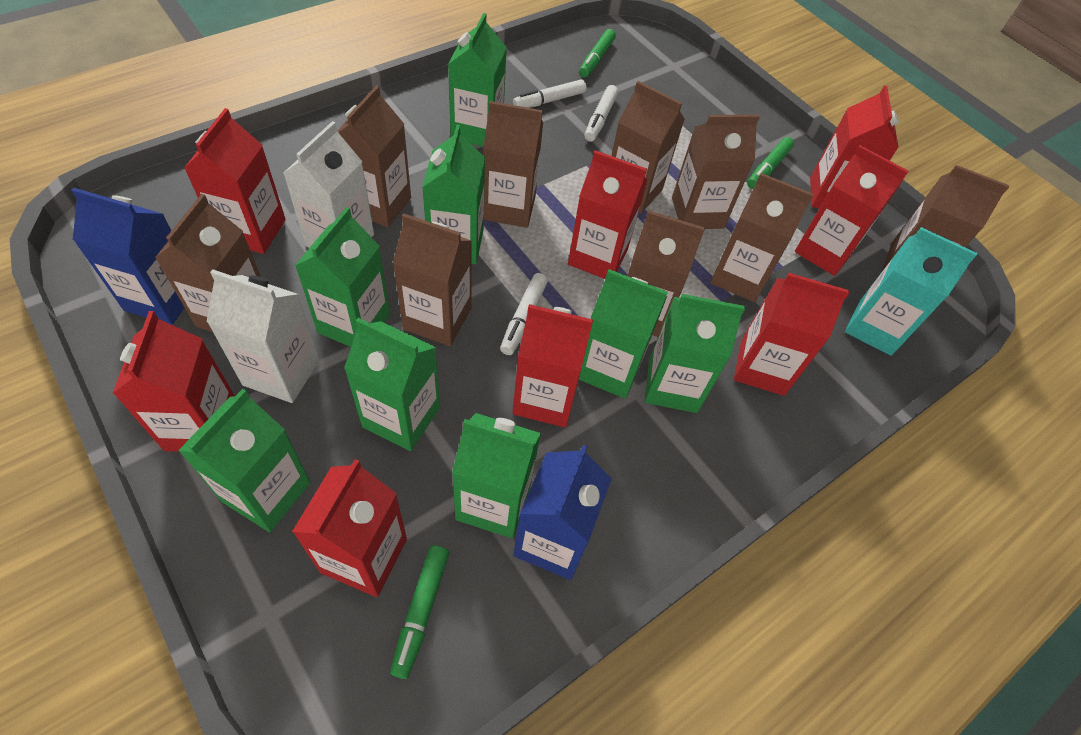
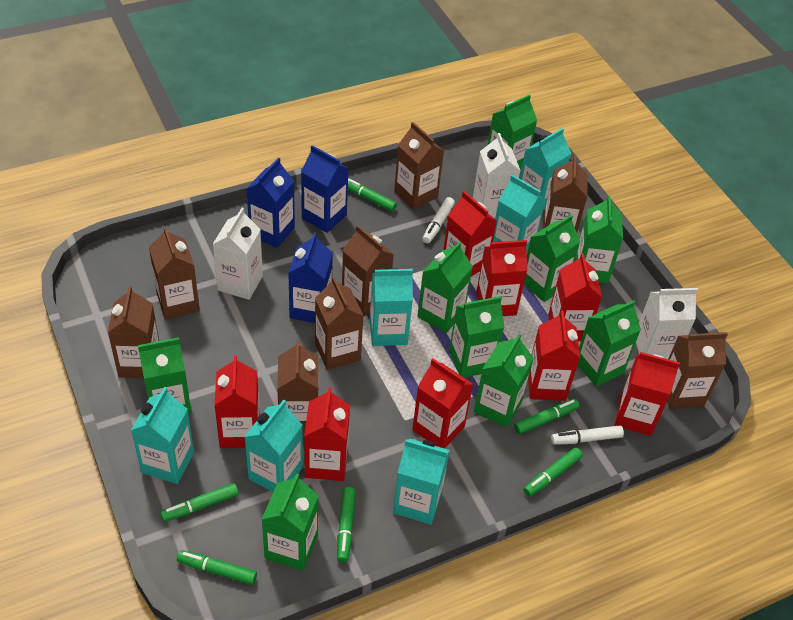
blue carton: 2 -> 3
brown carton: 9 -> 8
green carton: 8 -> 9
green marker: 3 -> 6
turquoise carton: 1 -> 6
white carton: 2 -> 3
white marker: 3 -> 2

